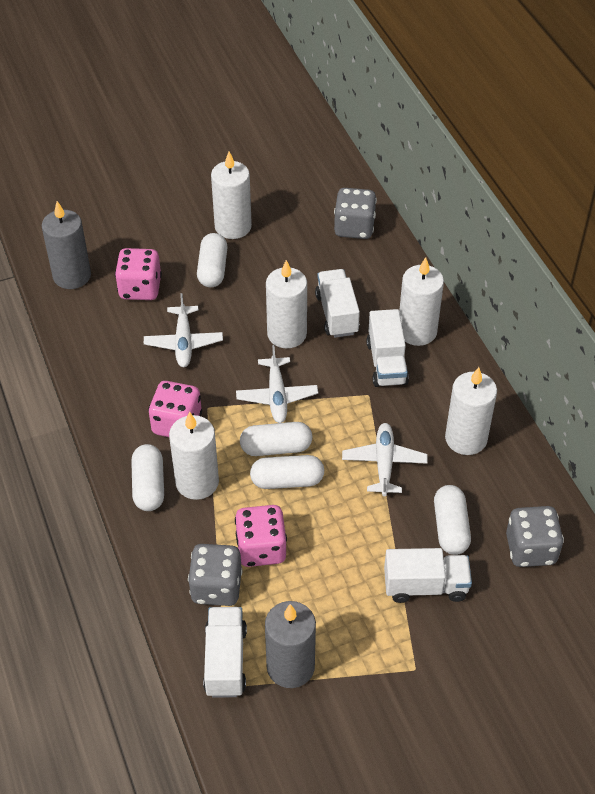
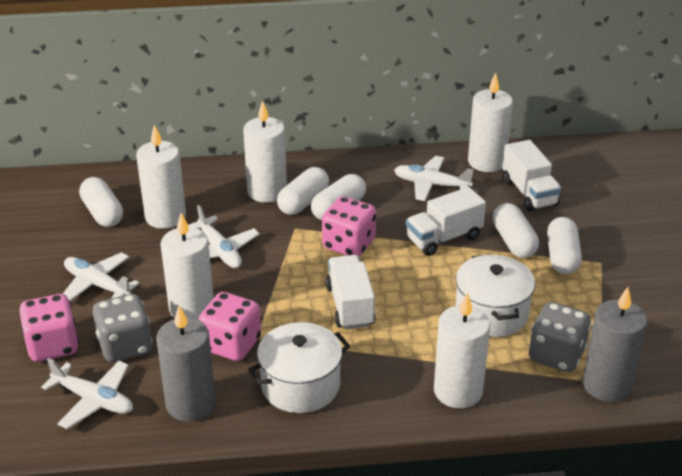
grey dice: 3 -> 2
white plane: 3 -> 4
white pot: 0 -> 2
white truck: 4 -> 3

